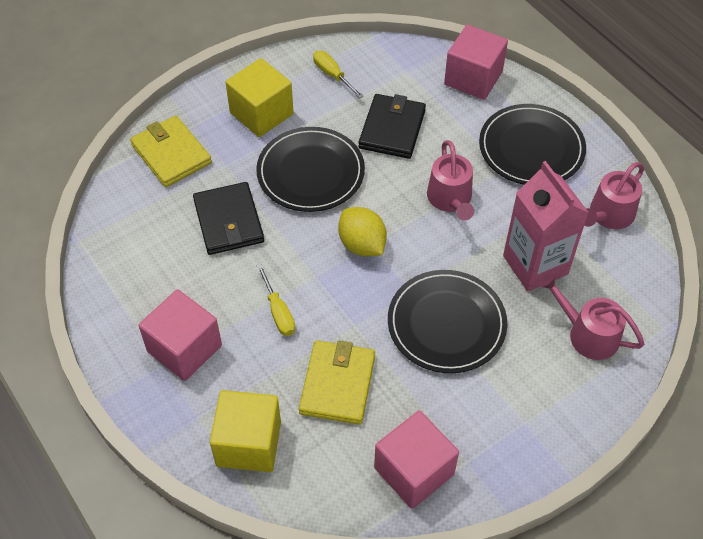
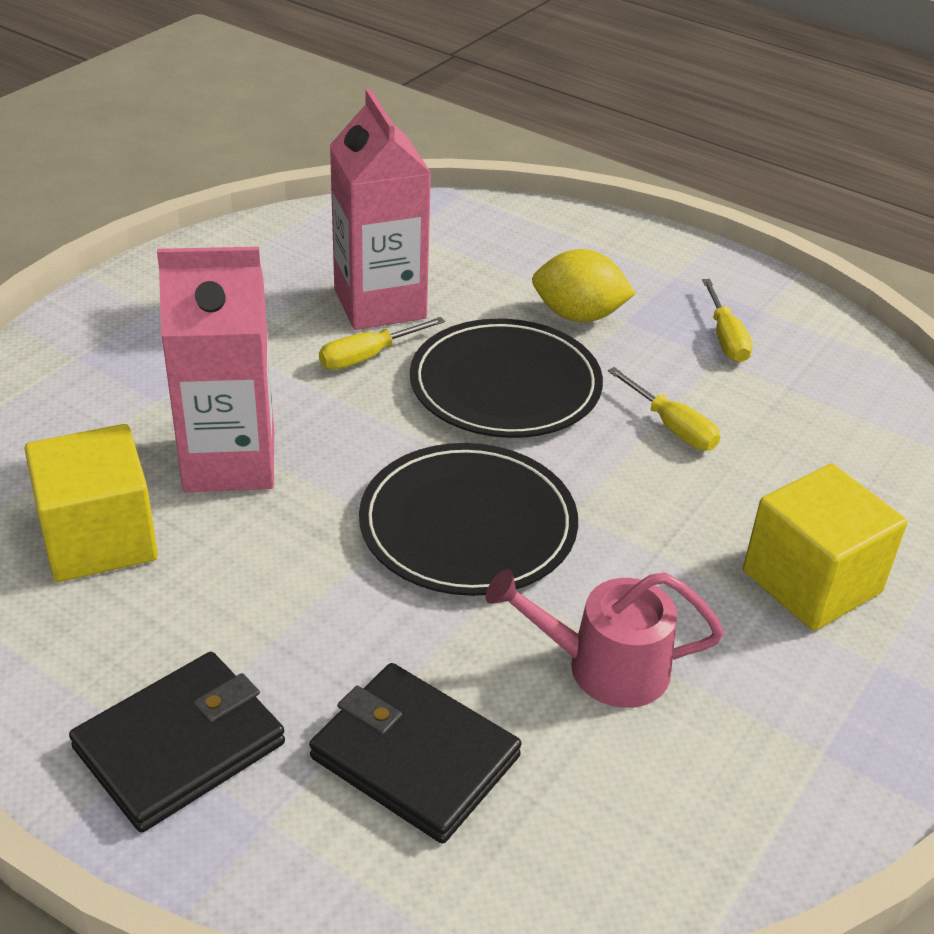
black plate: 3 -> 2
pink carton: 1 -> 2
pink cube: 3 -> 0
pink watering can: 3 -> 1
yellow screwdriver: 2 -> 3
yellow wallet: 2 -> 0

